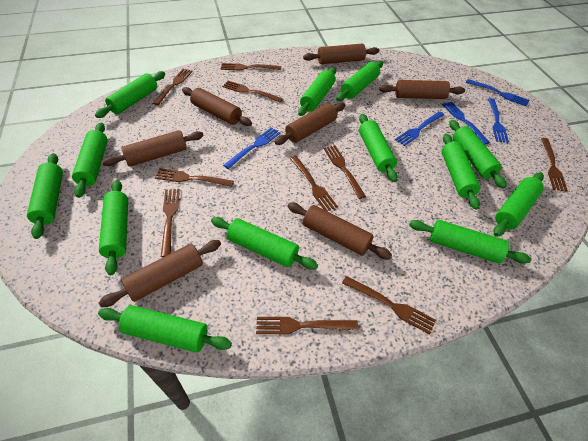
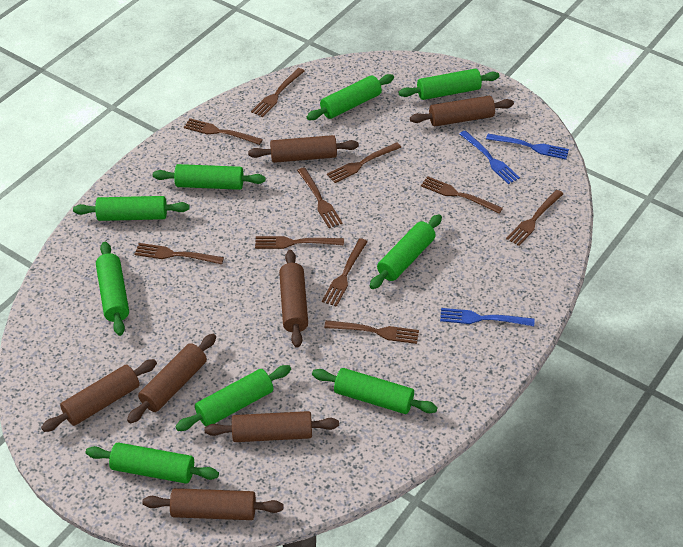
blue fork: 5 -> 3
green rolling pin: 13 -> 9

